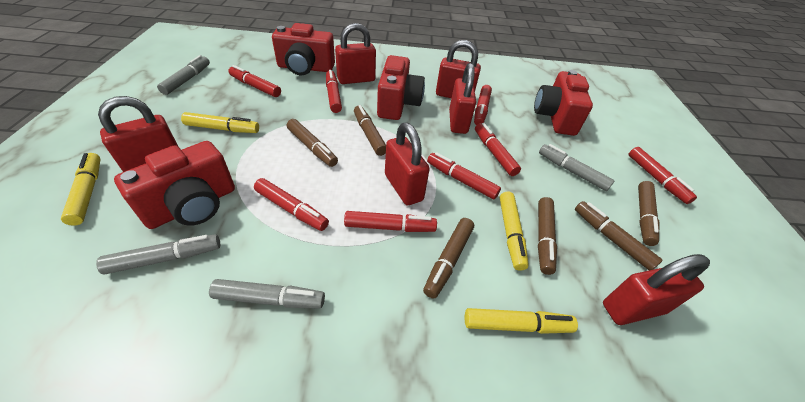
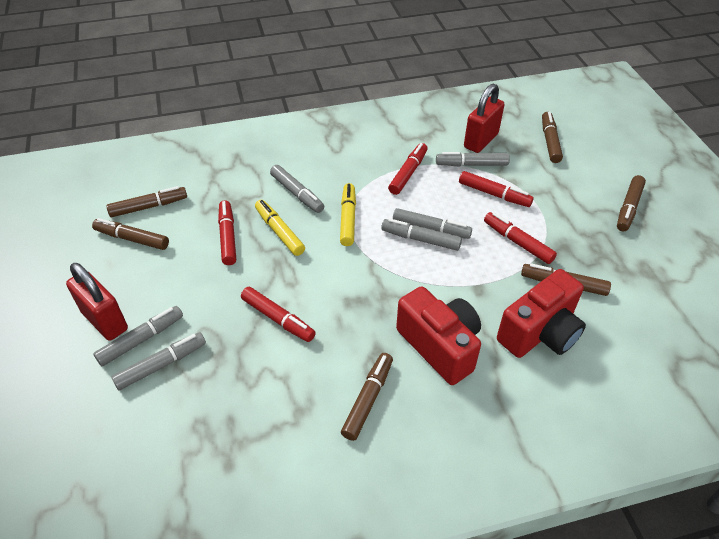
grey marker: 4 -> 6
red camera: 4 -> 2
red marker: 8 -> 5
red padlock: 6 -> 2
yellow marker: 4 -> 2

